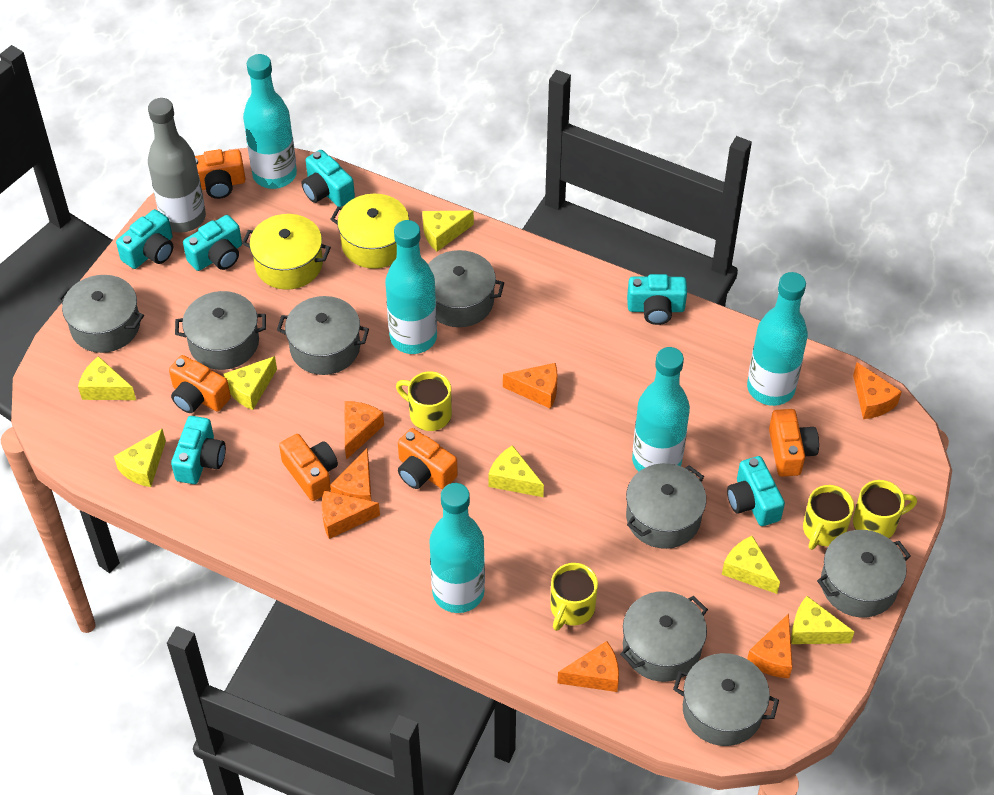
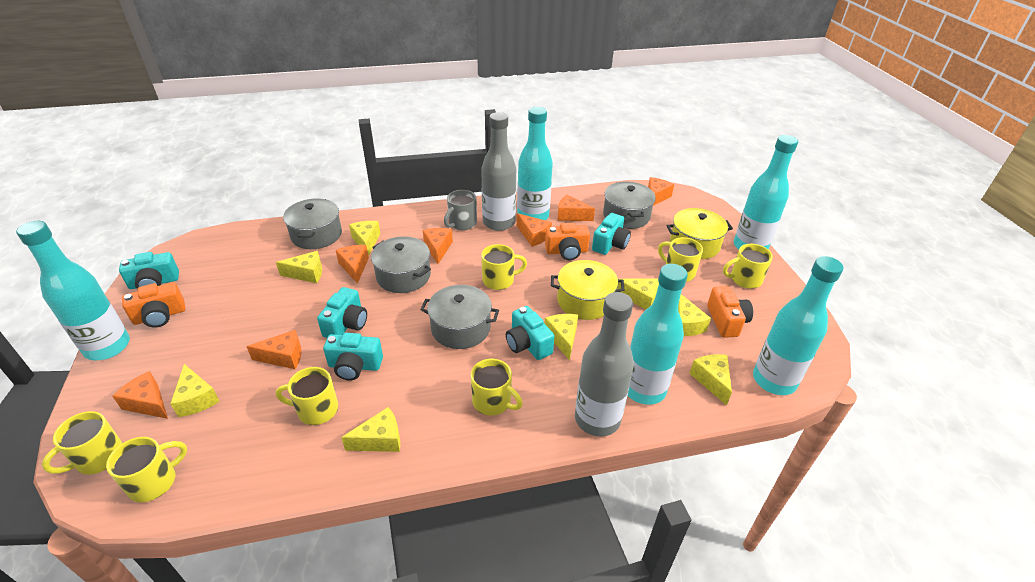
grey bottle: 1 -> 2
grey mug: 0 -> 1
grey pot: 8 -> 4
orange camera: 5 -> 3
turquoise camera: 6 -> 5
yellow cheese: 7 -> 8
yellow mug: 4 -> 7

